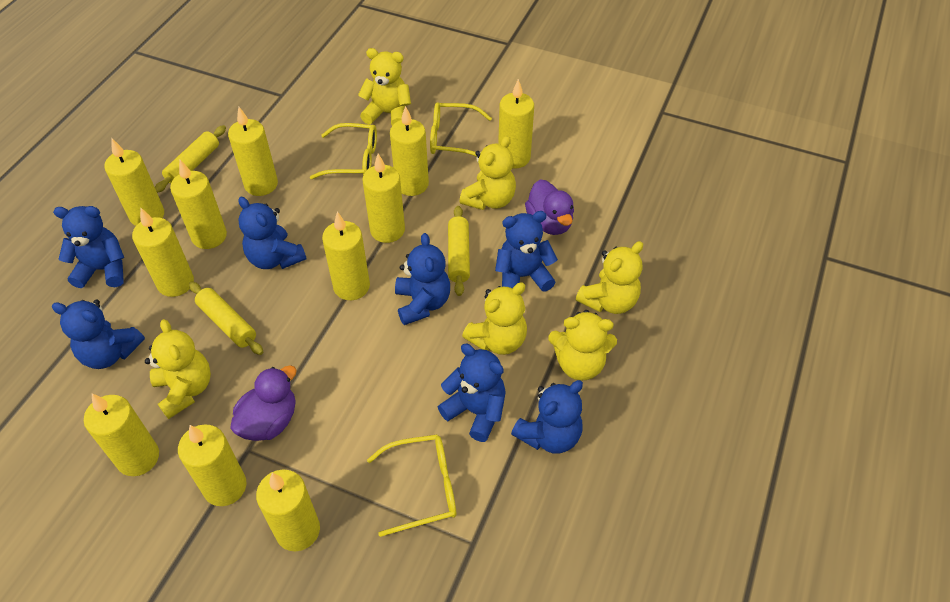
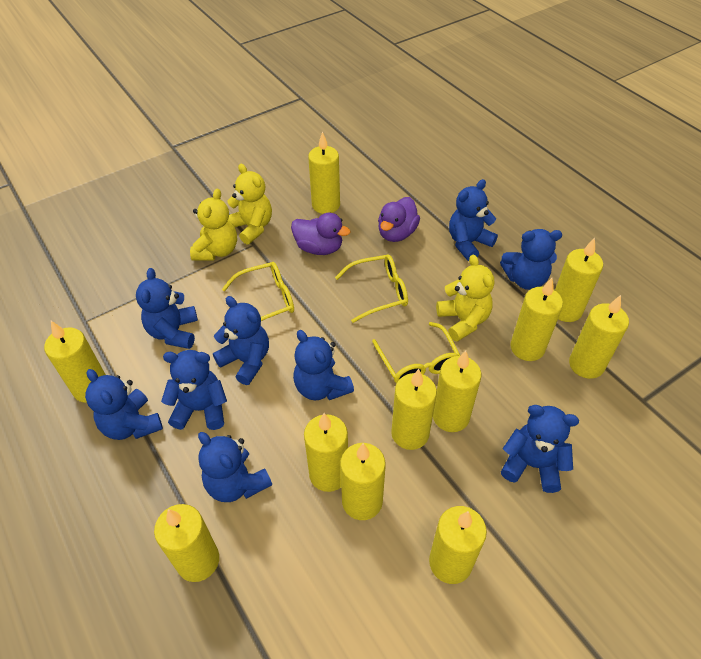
blue teddy bear: 7 -> 9
yellow rolling pin: 3 -> 0
yellow teddy bear: 6 -> 3

